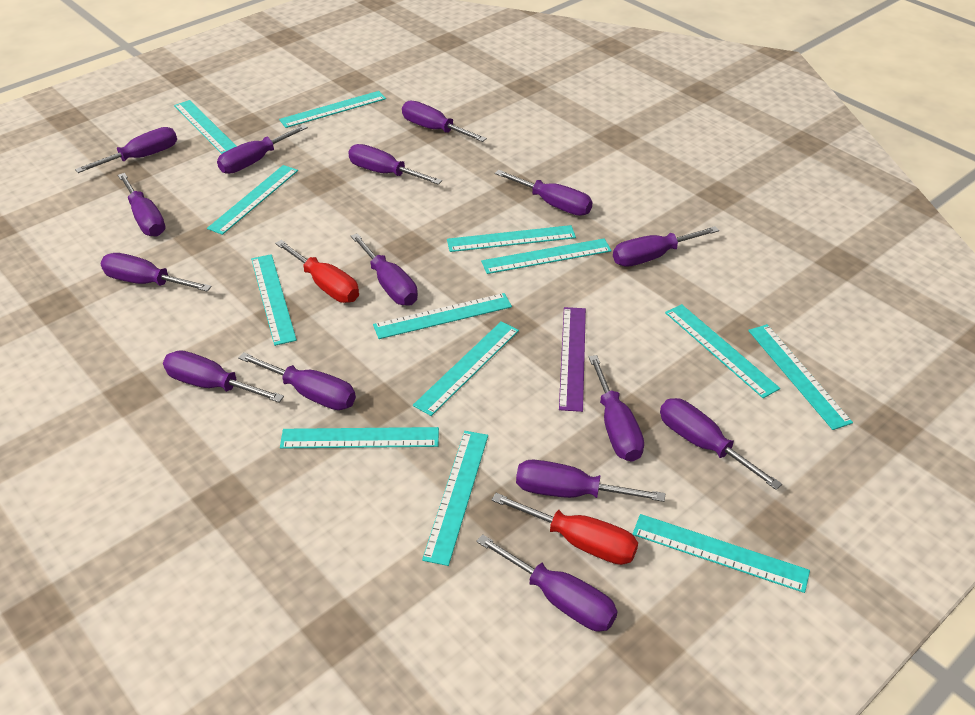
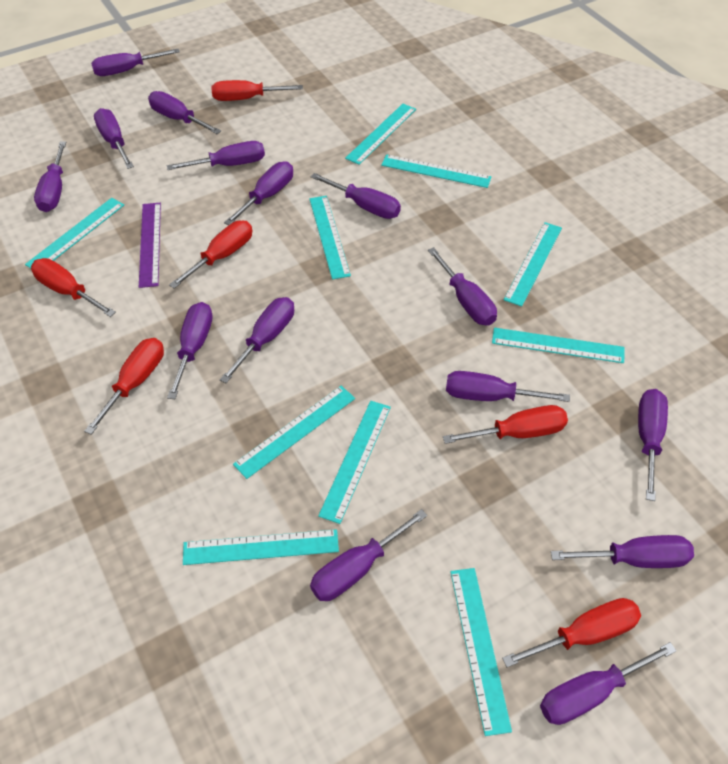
red screwdriver: 2 -> 6
turquoise ruler: 13 -> 10

